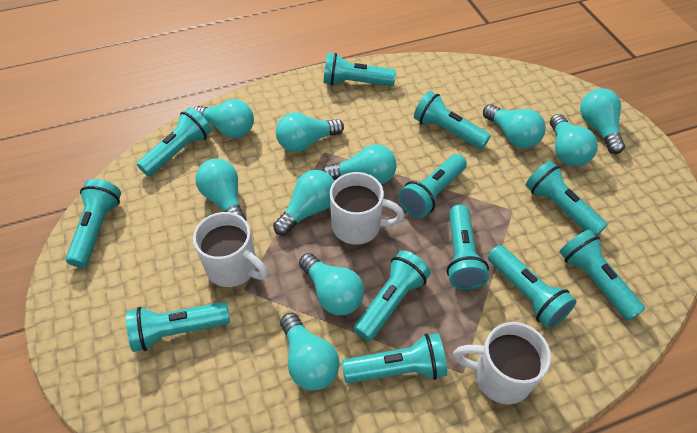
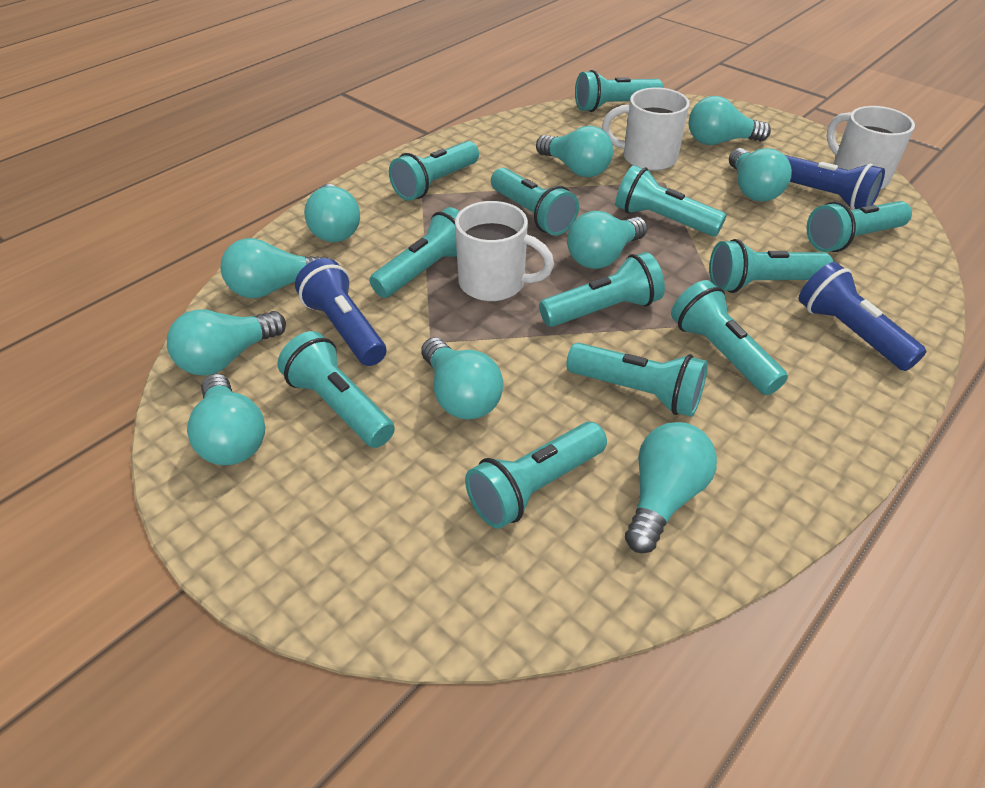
blue flashlight: 0 -> 3

